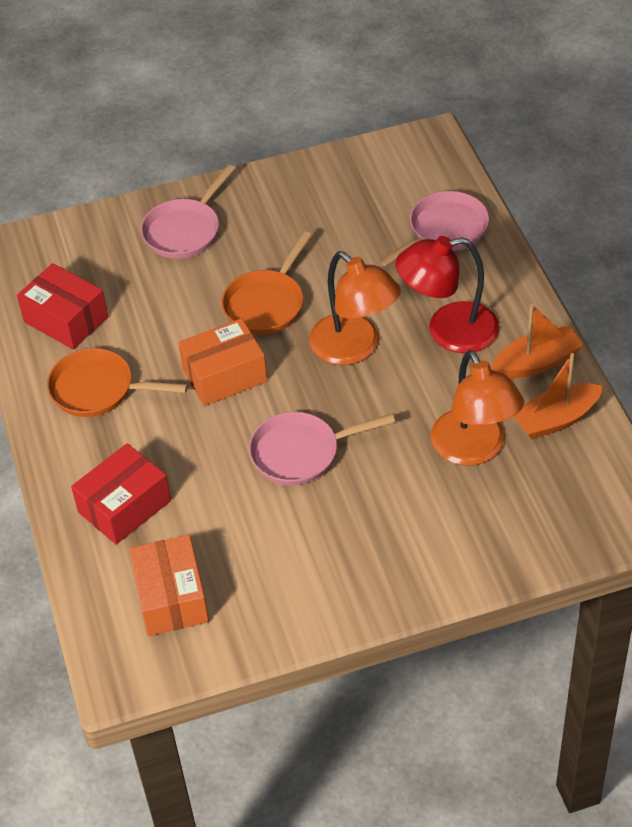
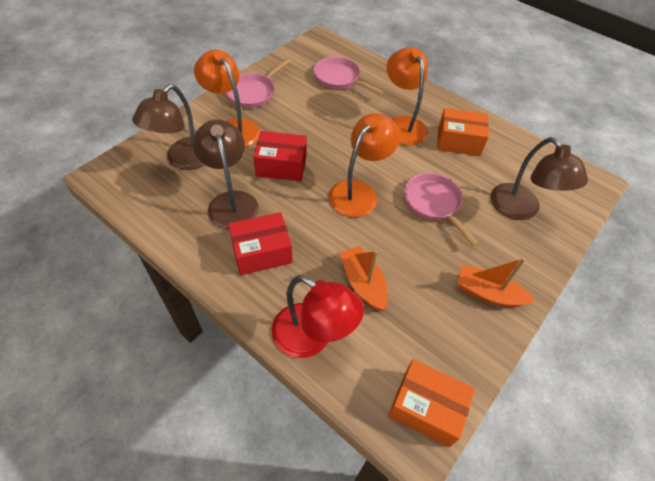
brown lamp: 0 -> 3
orange lamp: 2 -> 3
orange pan: 2 -> 0

